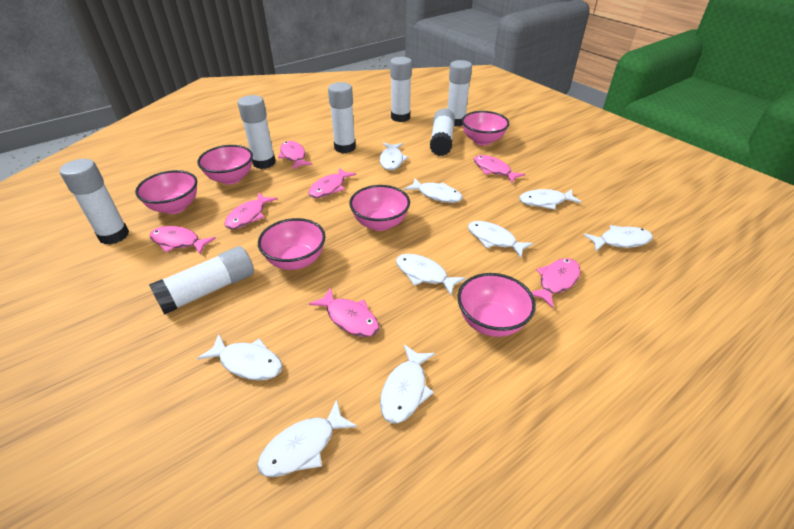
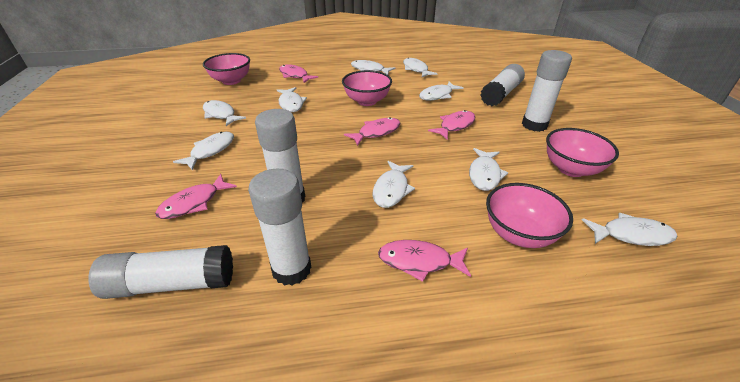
pink bowl: 6 -> 4
pink fish: 7 -> 5
white glue stick: 7 -> 5

